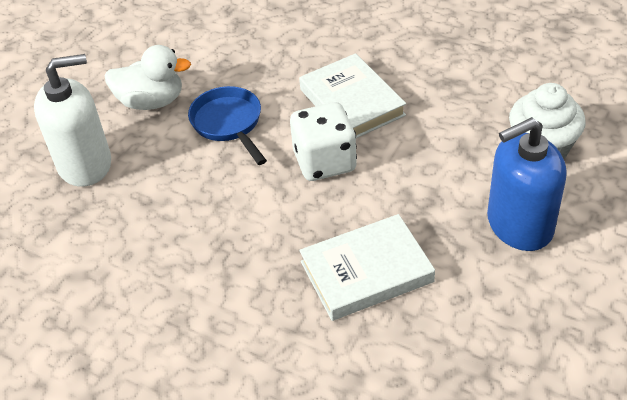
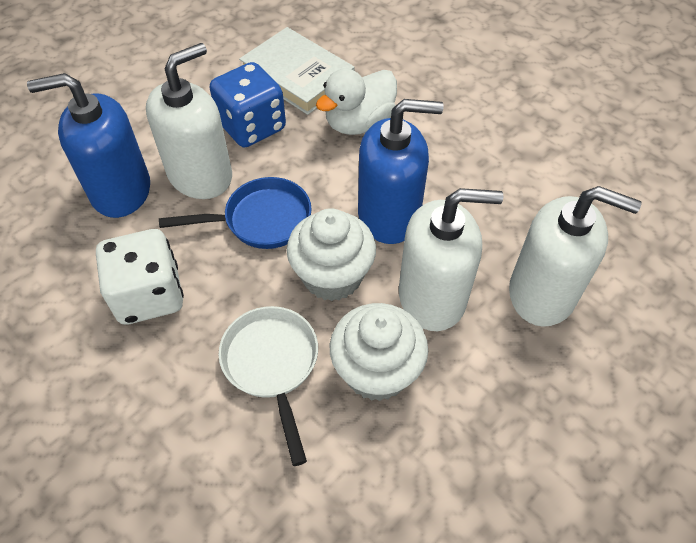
blue dice: 0 -> 1
blue soap dispenser: 1 -> 2
white book: 2 -> 1
white cupcake: 1 -> 2
white pan: 0 -> 1
white soap dispenser: 1 -> 3

